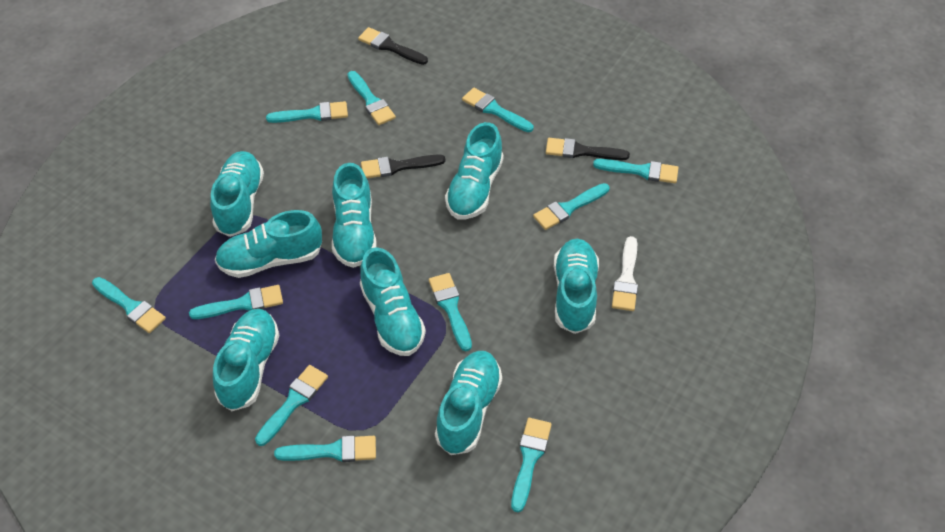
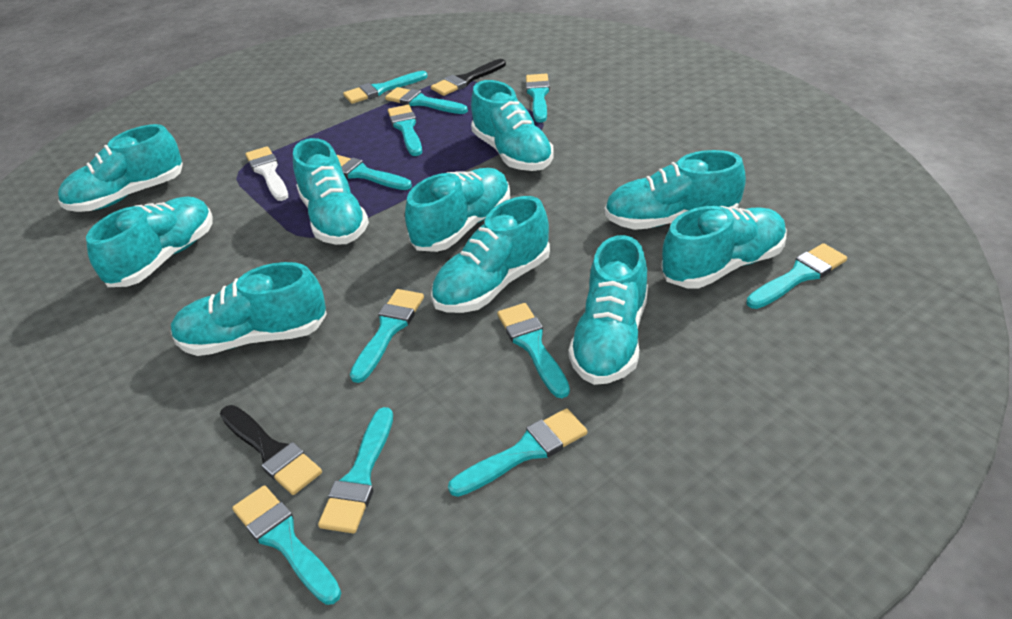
black brush: 3 -> 2
turquoise shoe: 8 -> 10

